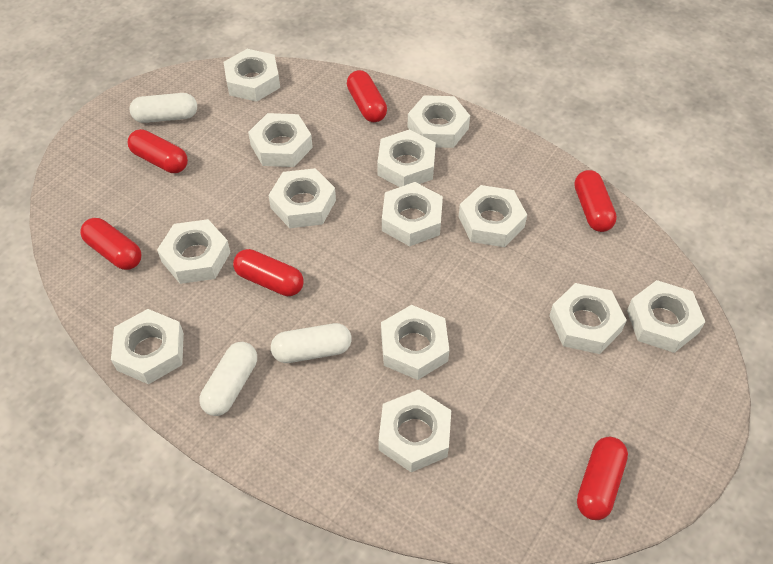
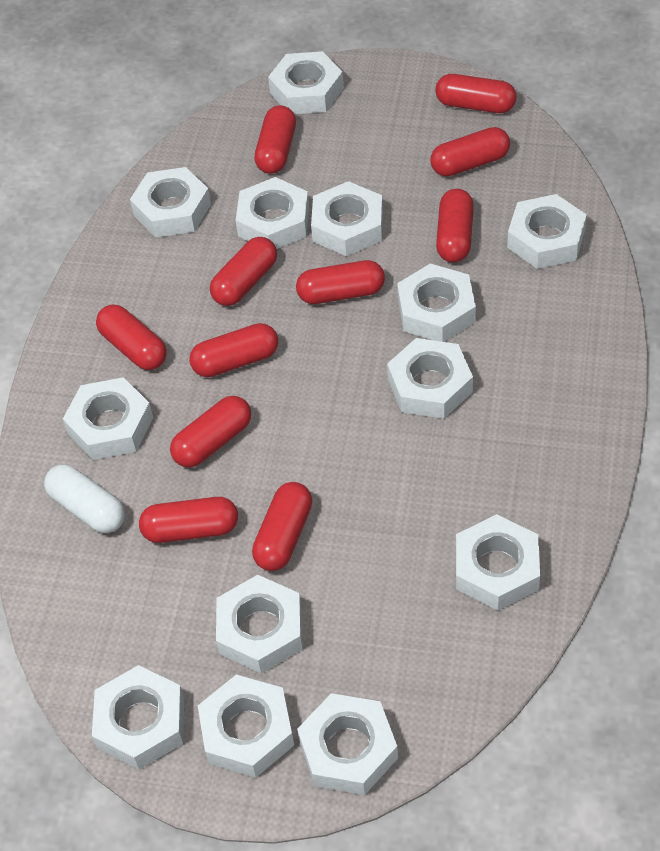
red capsule: 6 -> 11
white capsule: 3 -> 1

